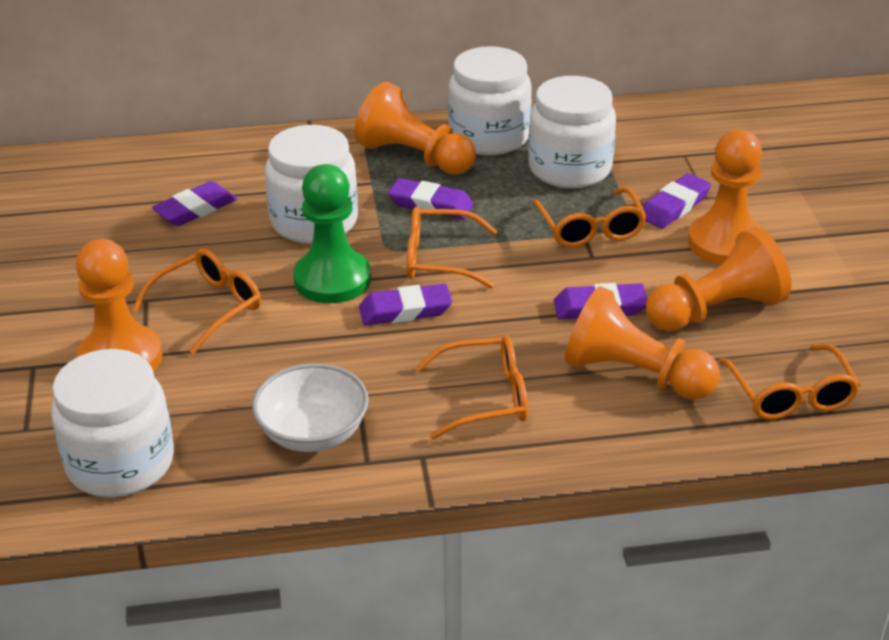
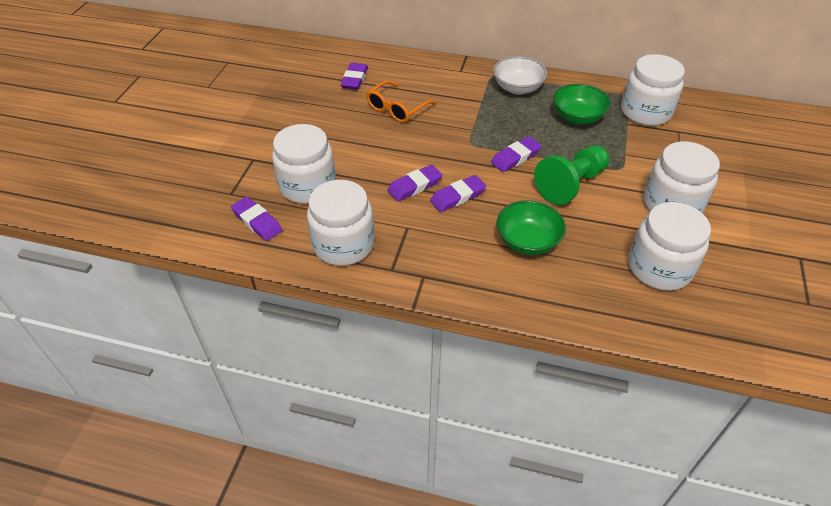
green bowl: 0 -> 2
orange glasses: 5 -> 1
orange pawn: 5 -> 0
white jar: 4 -> 5

